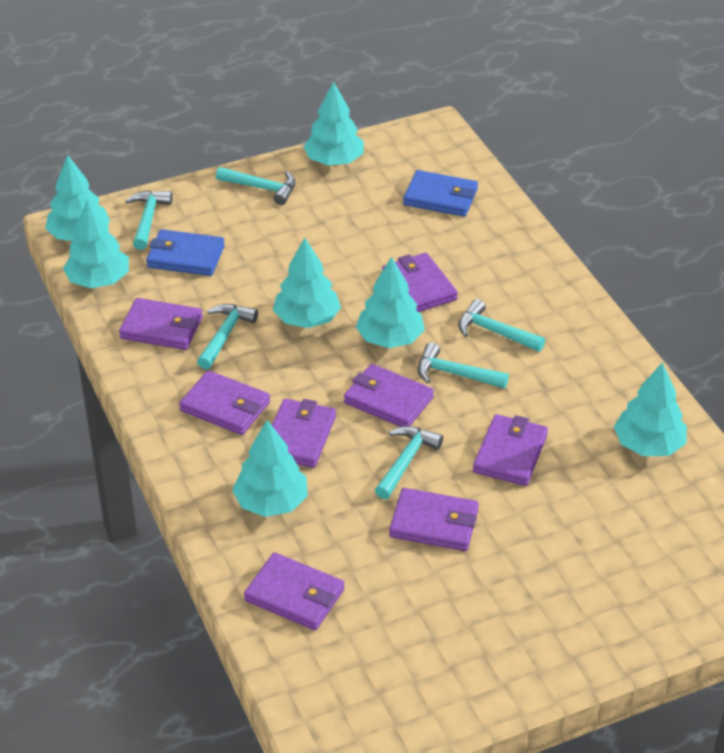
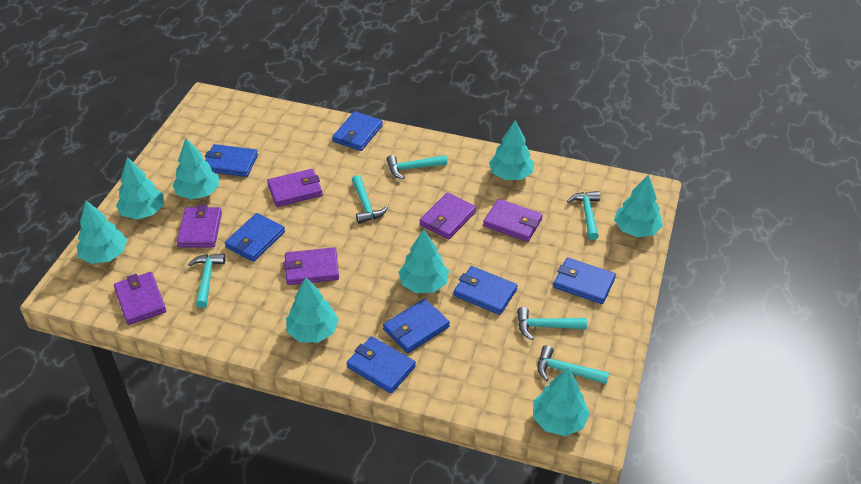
blue wallet: 2 -> 7
purple wallet: 8 -> 6
turquoise tree: 7 -> 8

